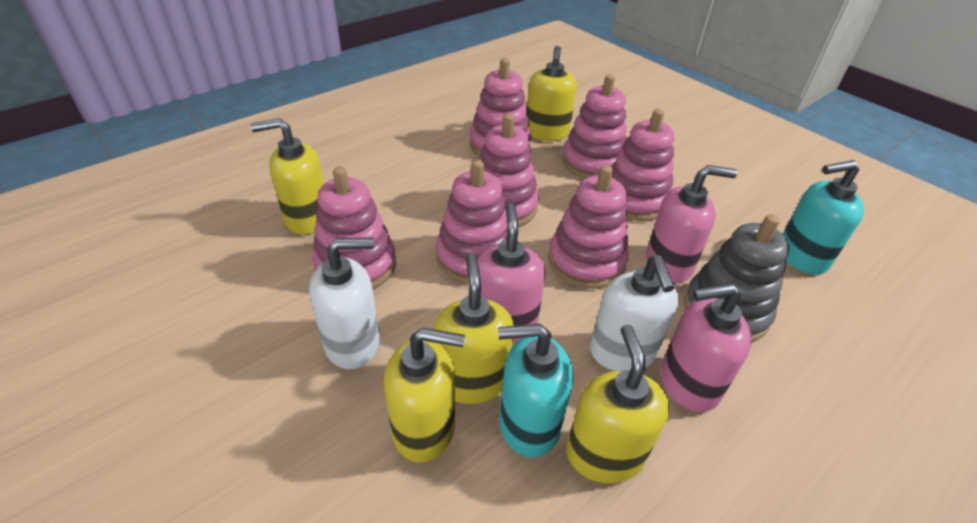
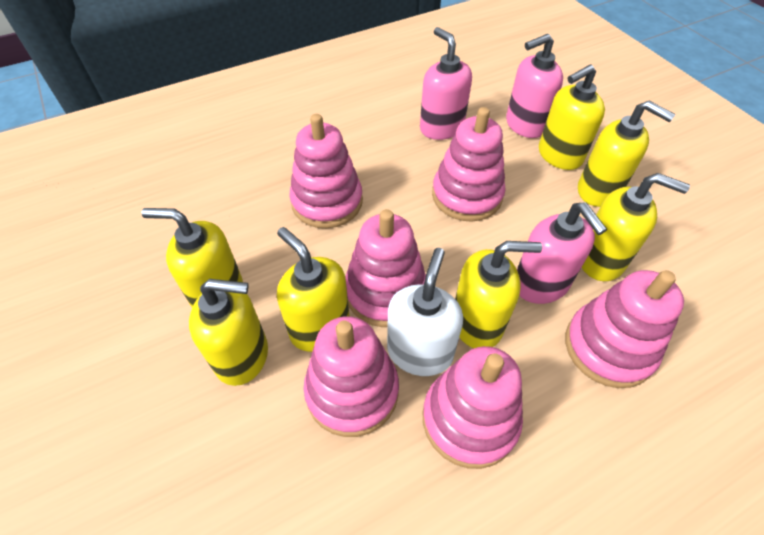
grey stacking toy: 1 -> 0
pink stacking toy: 7 -> 6
turquoise soap dispenser: 2 -> 0
white soap dispenser: 2 -> 1
yellow soap dispenser: 5 -> 7

